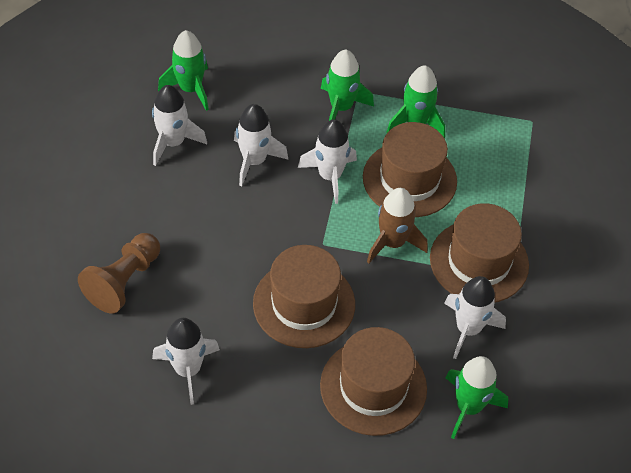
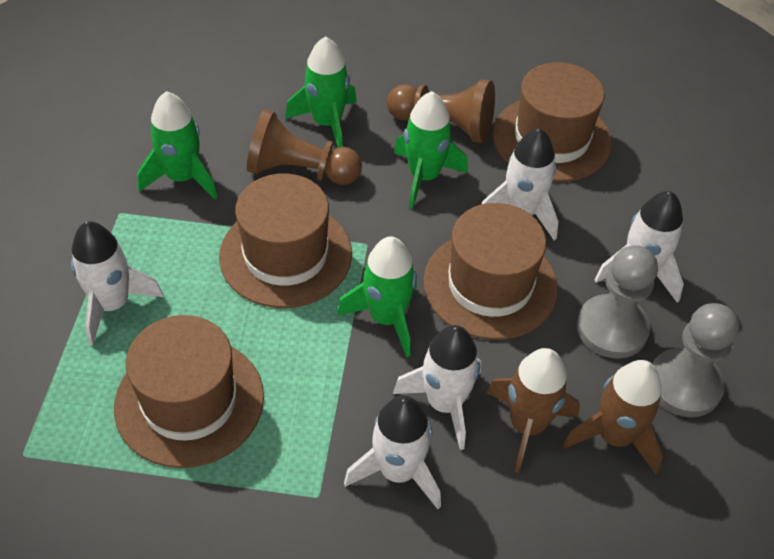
brown pawn: 1 -> 2
brown rocket: 1 -> 2
grey pawn: 0 -> 2

